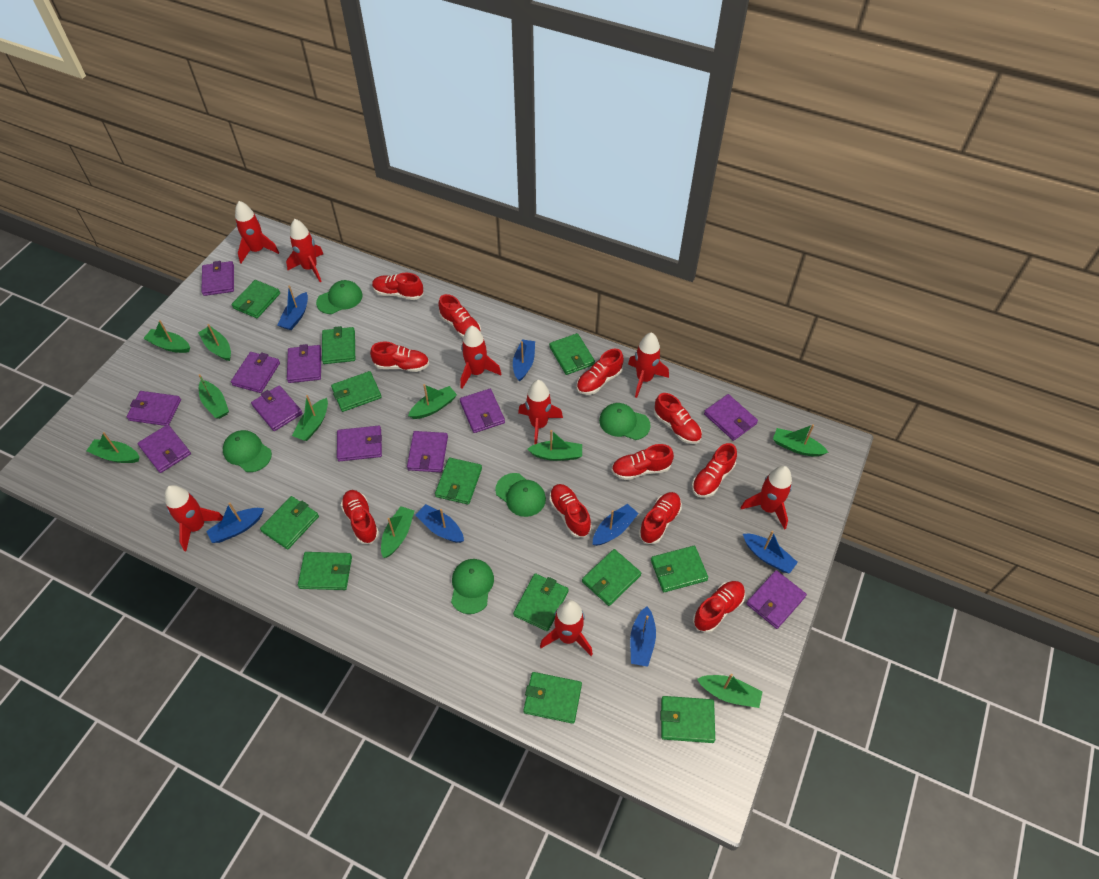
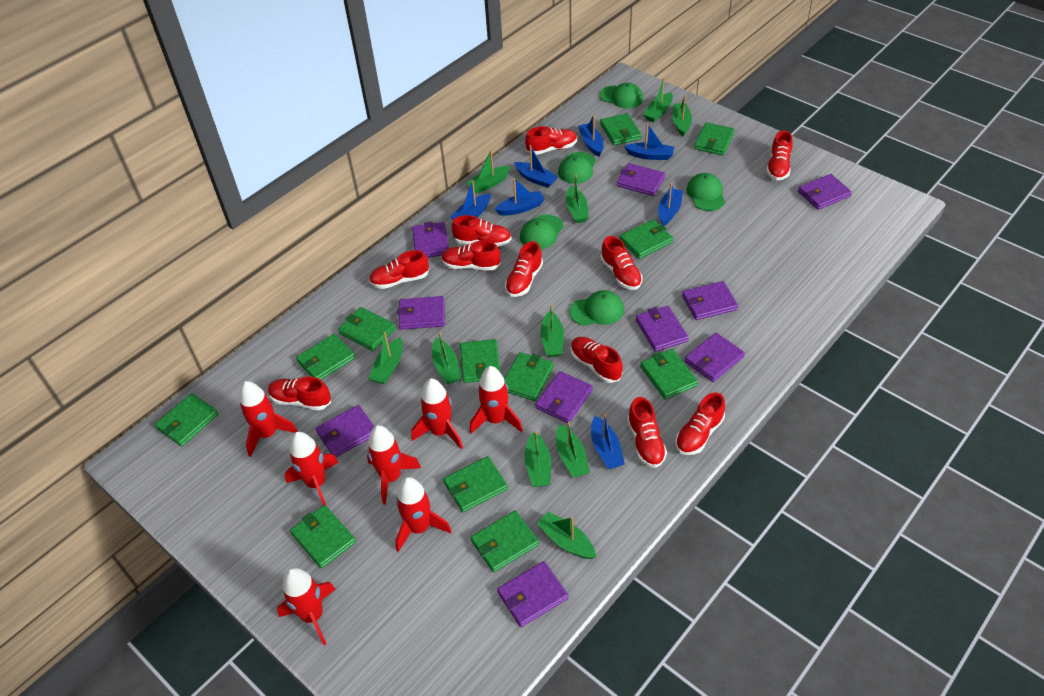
purple wallet: 11 -> 10
red rocket: 8 -> 7

